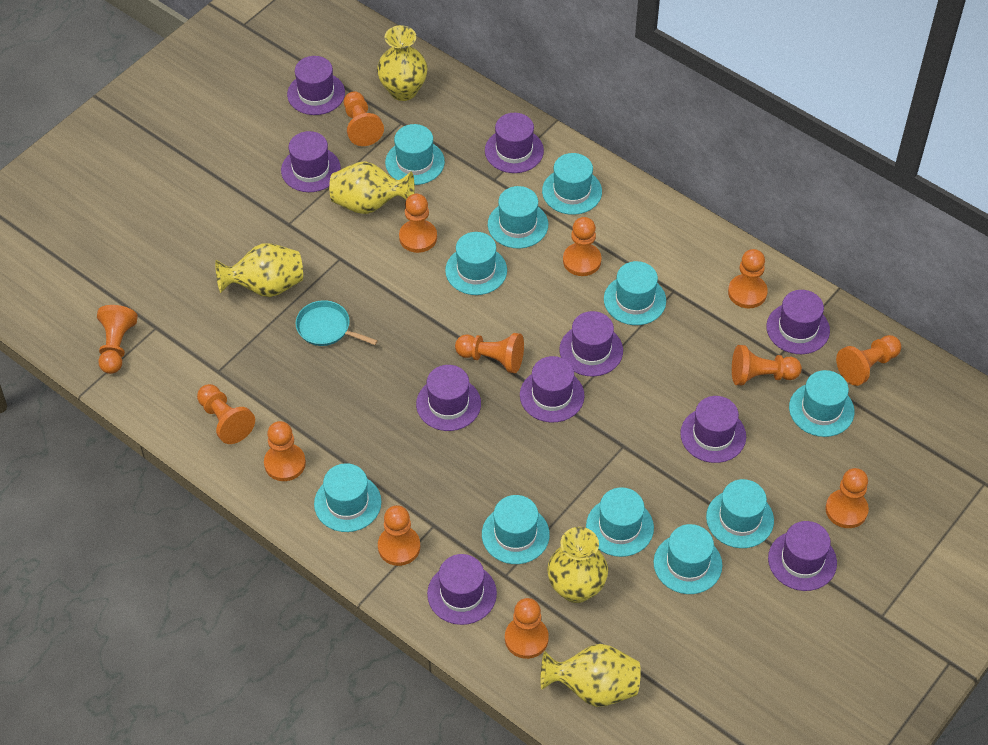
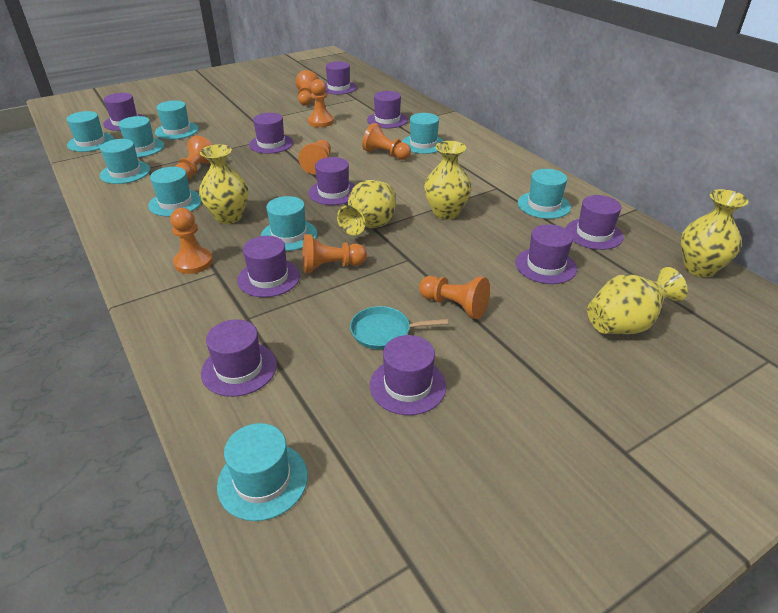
orange pawn: 13 -> 8
turquoise hat: 11 -> 9

